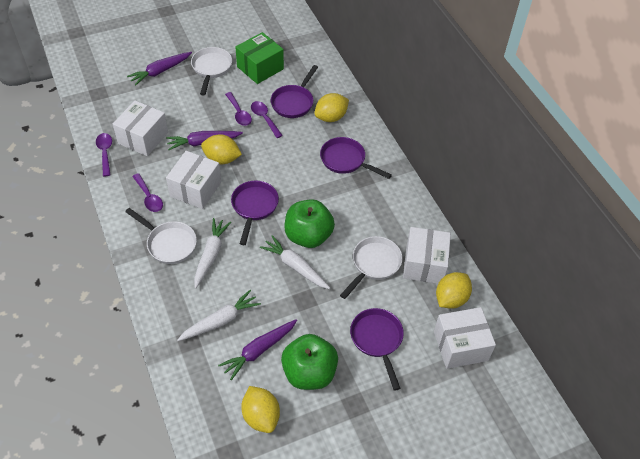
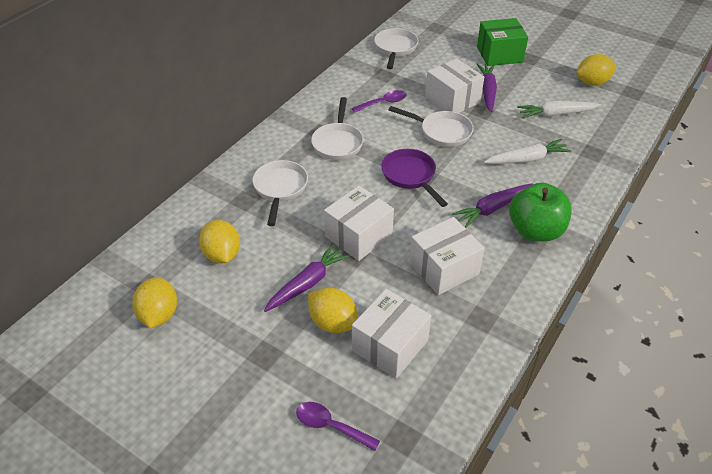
green apple: 2 -> 1
purple pan: 4 -> 1
purple spoon: 4 -> 2
white carrot: 3 -> 2
white pan: 3 -> 4

